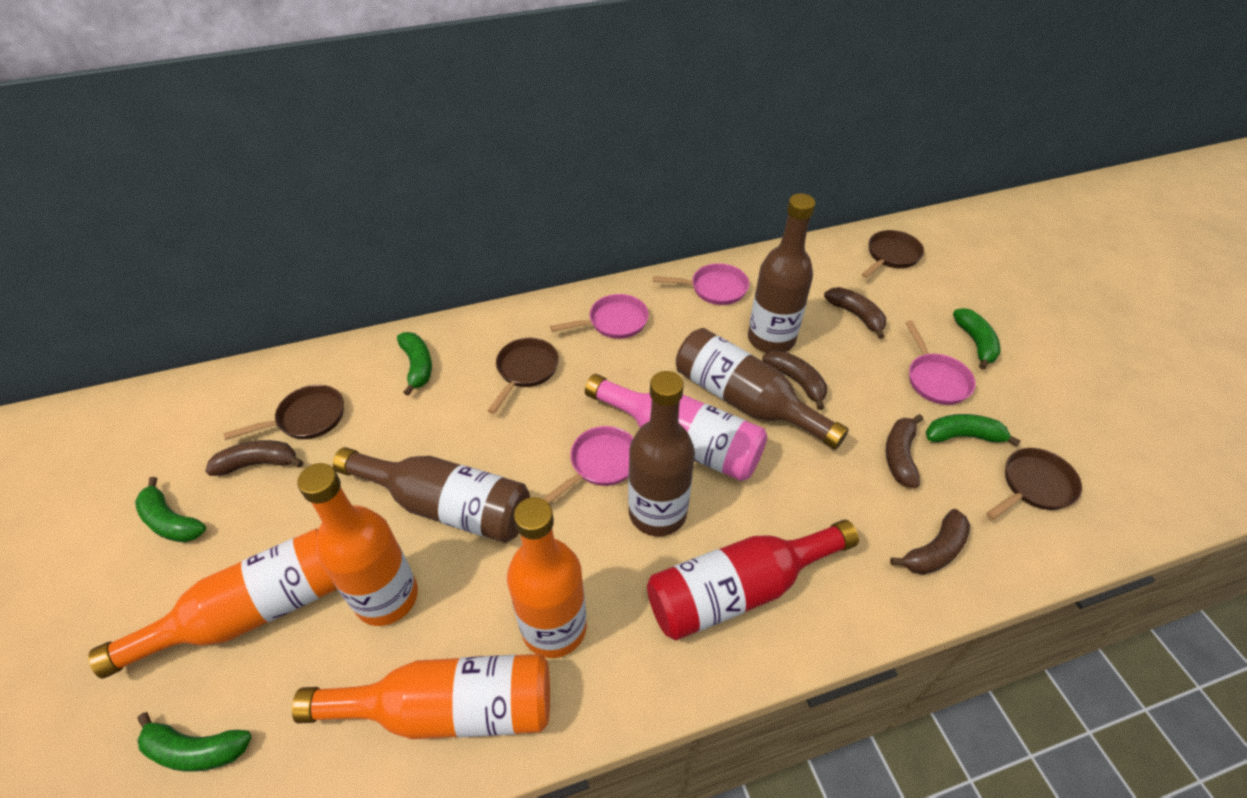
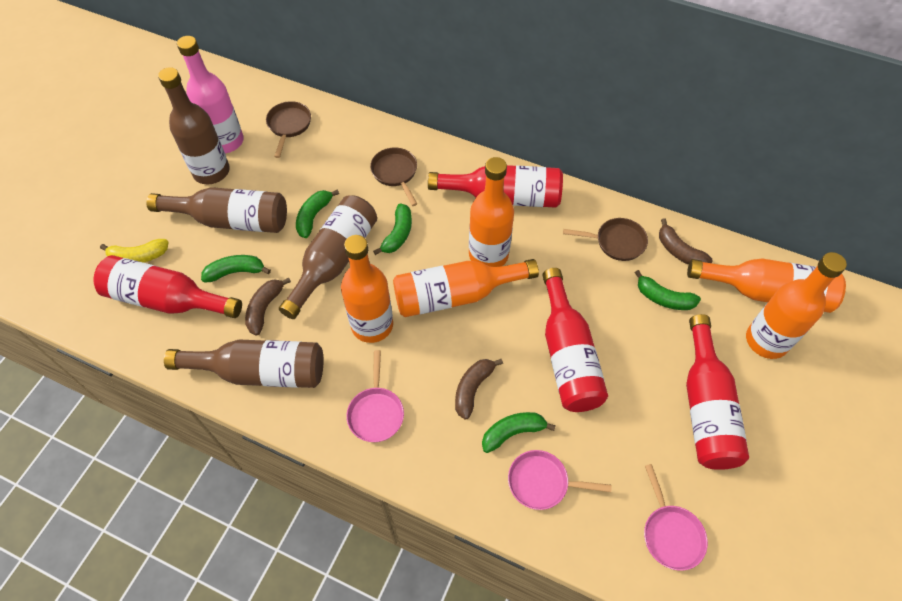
brown banana: 5 -> 3
brown pan: 4 -> 3
orange bottle: 4 -> 5
pink pan: 4 -> 3
red bottle: 1 -> 4
yellow banana: 0 -> 1

